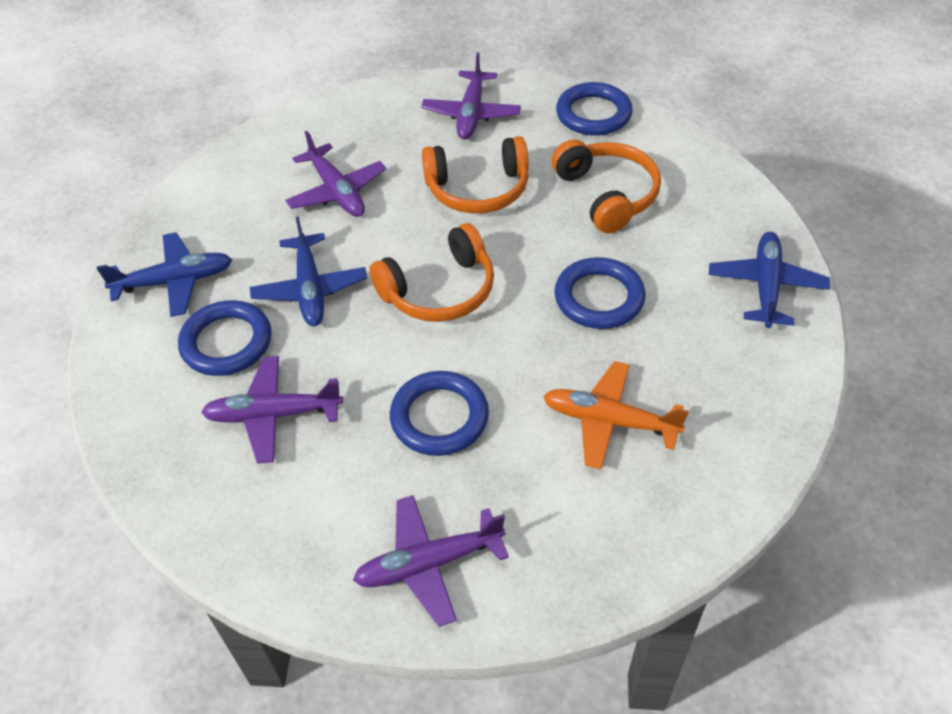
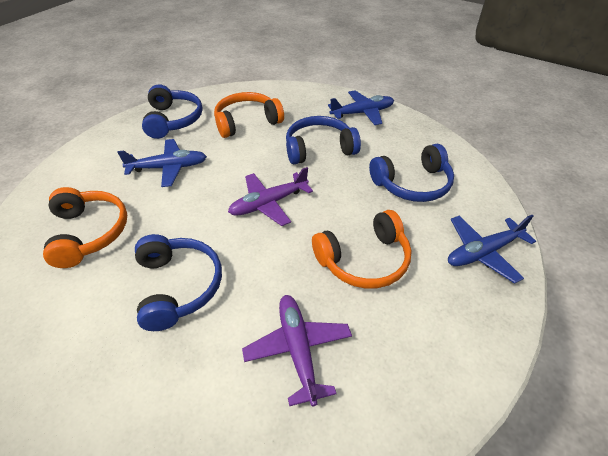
blue headphones: 0 -> 4
blue ring: 4 -> 0
orange plane: 1 -> 0
purple plane: 4 -> 2

